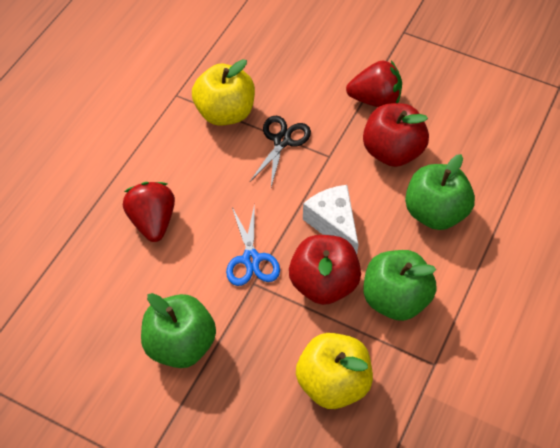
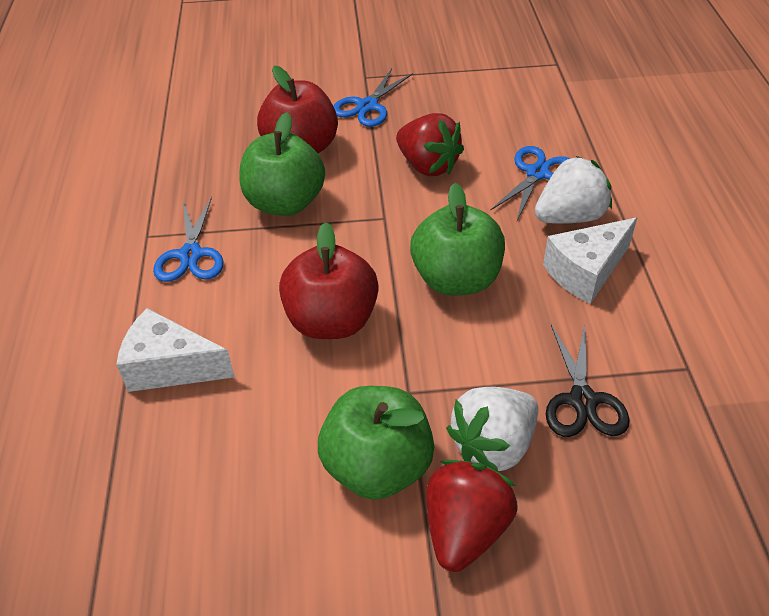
blue scissors: 1 -> 3
white cheese: 1 -> 2
white strawberry: 0 -> 2
yellow apple: 2 -> 0

